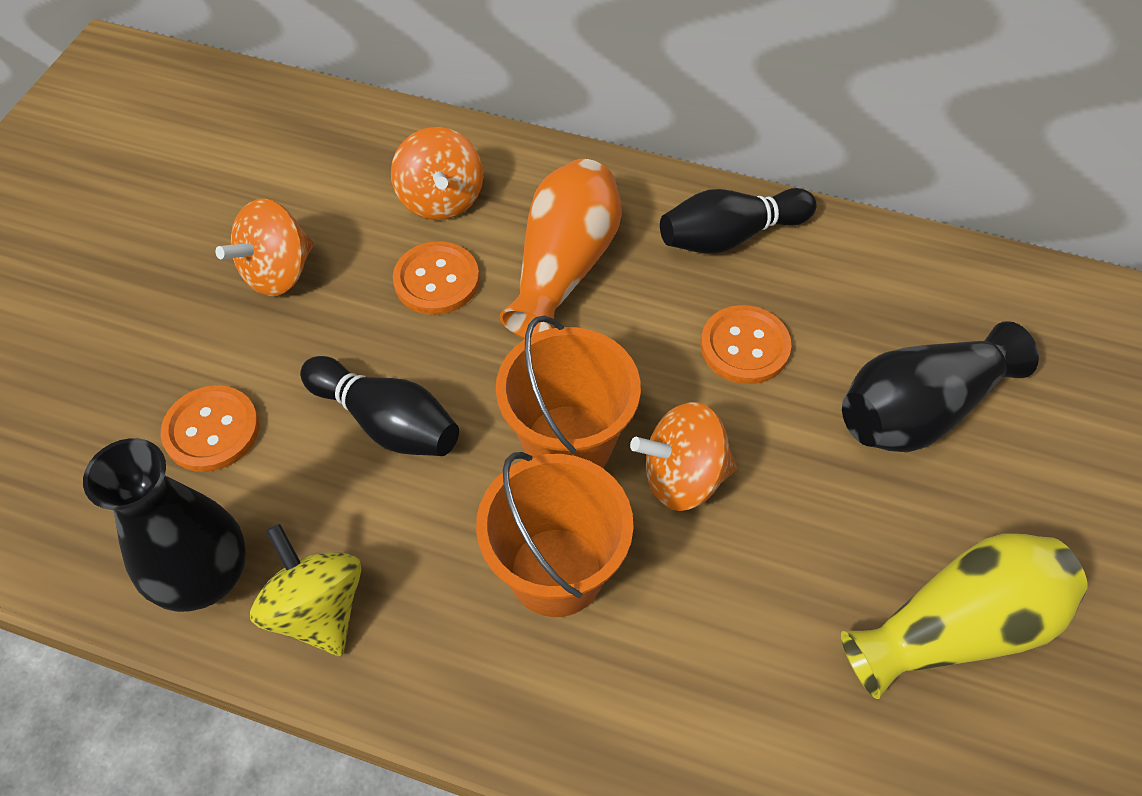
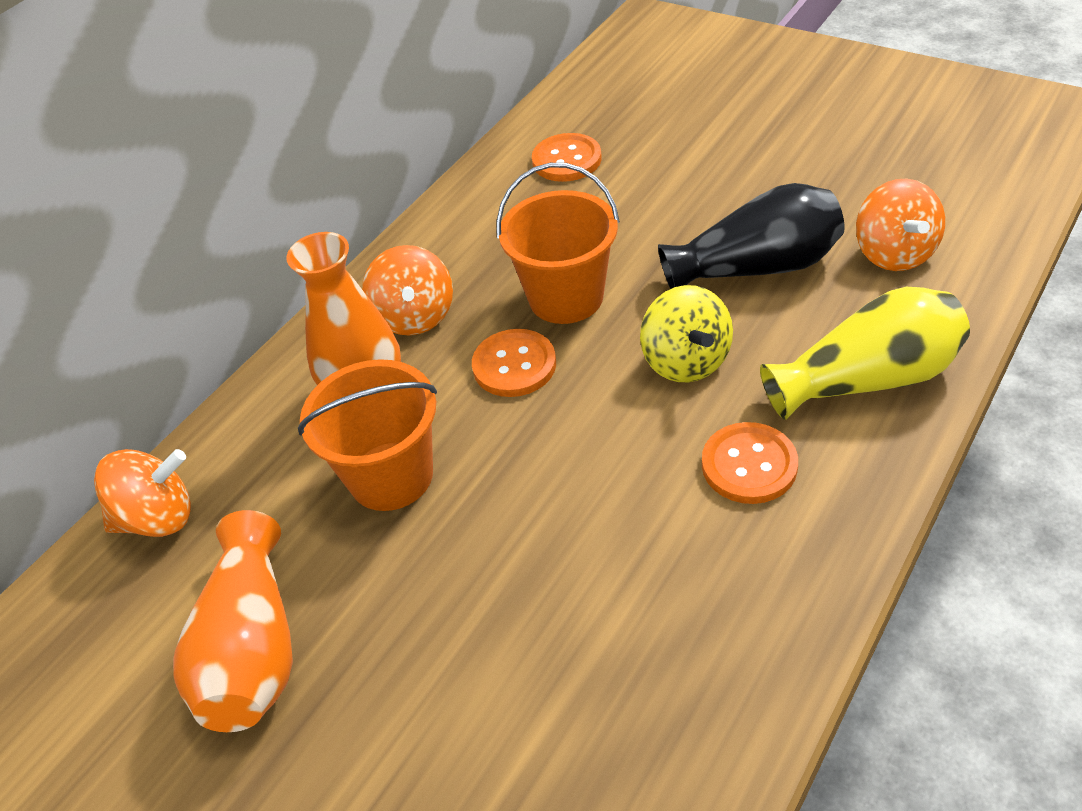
black bowling pin: 2 -> 0
black vase: 2 -> 1
orange vase: 1 -> 2

